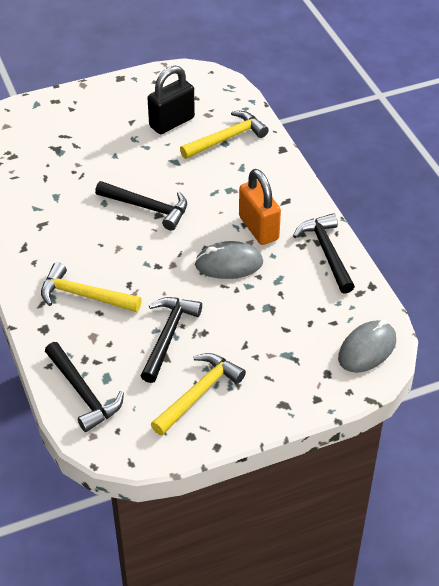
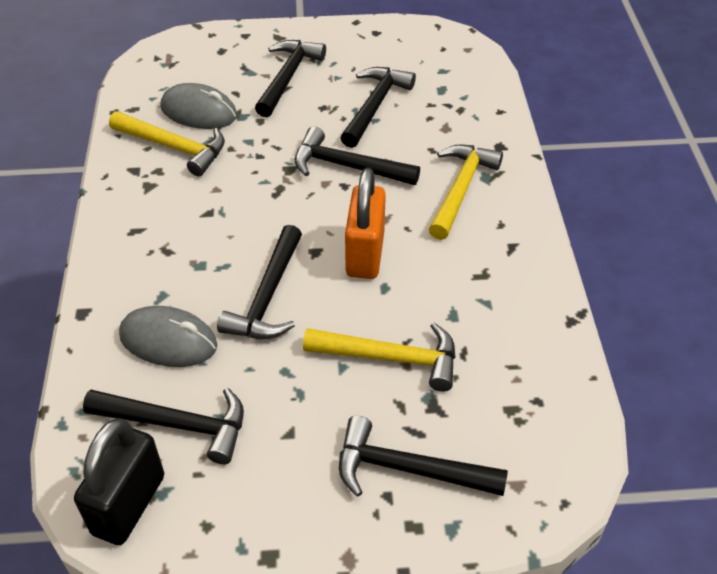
black hammer: 4 -> 6

